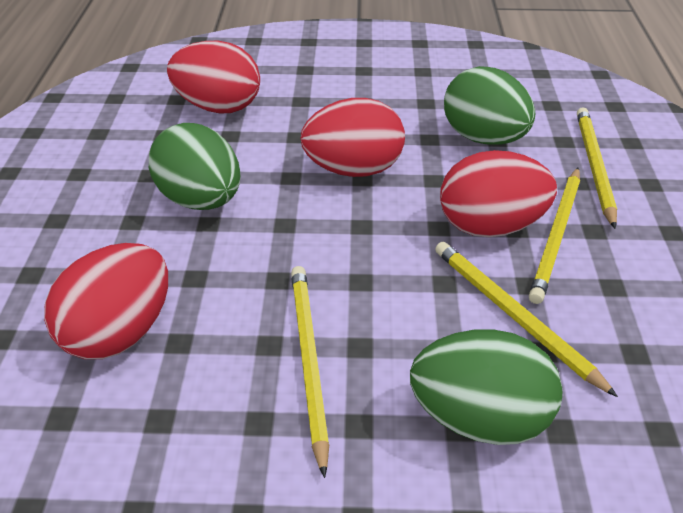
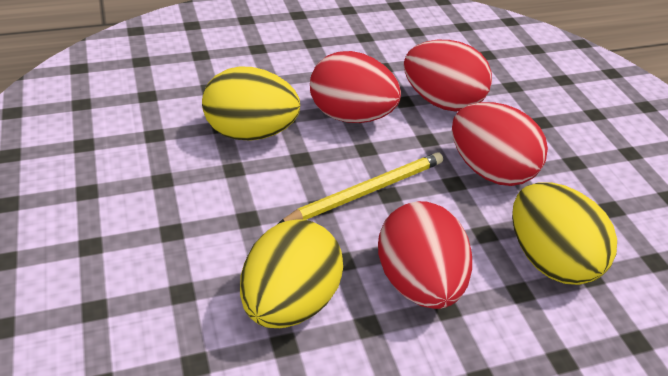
green egg: 3 -> 0
yellow egg: 0 -> 3
yellow pencil: 4 -> 1

